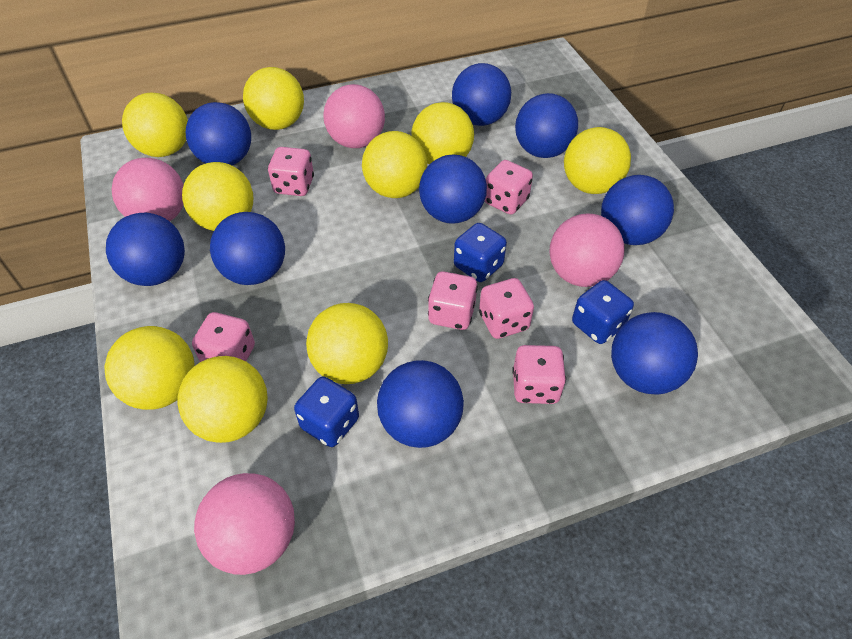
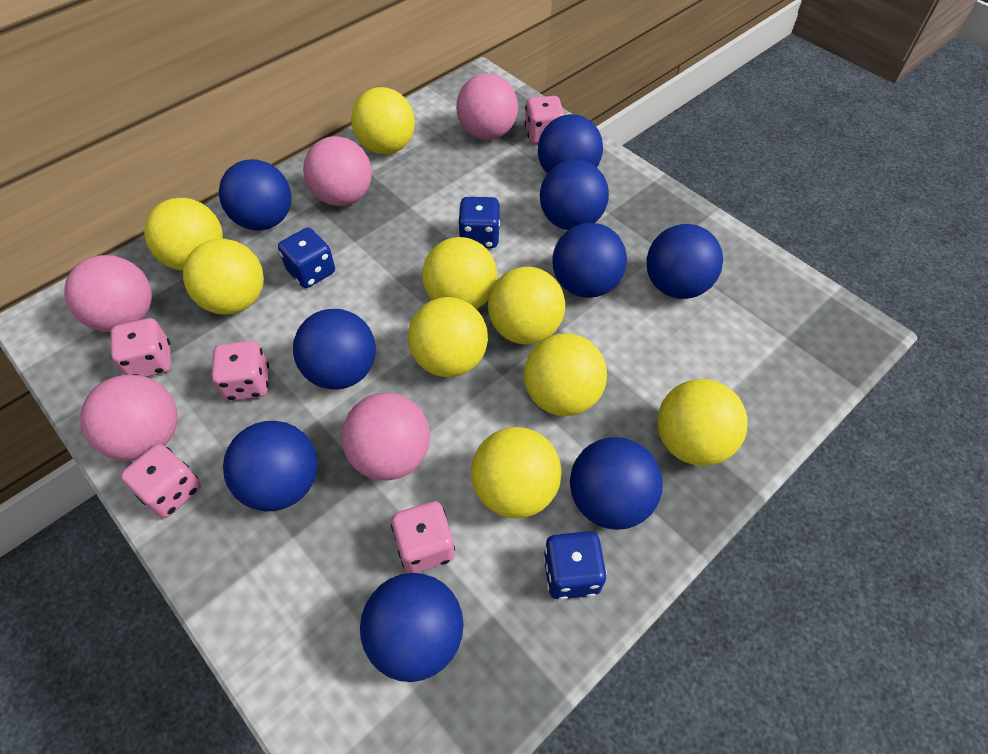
pink ball: 4 -> 5
pink dice: 6 -> 5

